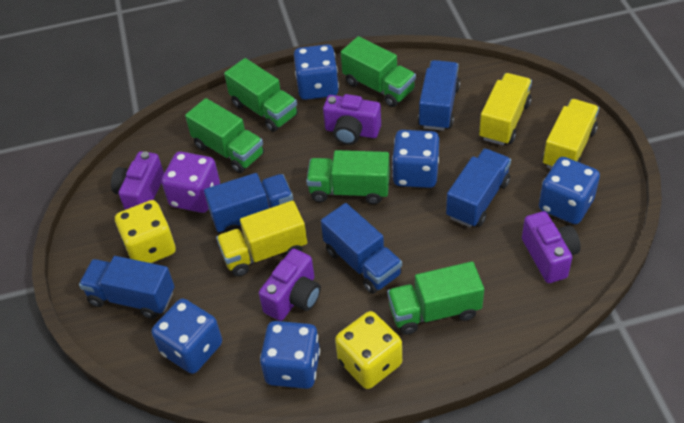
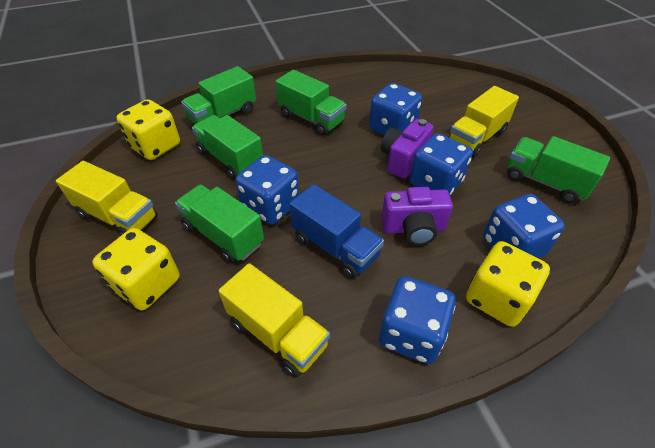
blue truck: 5 -> 1
purple camera: 4 -> 2
purple dice: 1 -> 0
yellow dice: 2 -> 3

